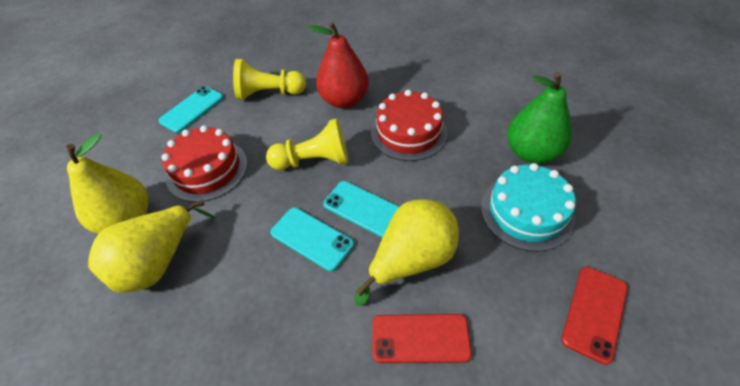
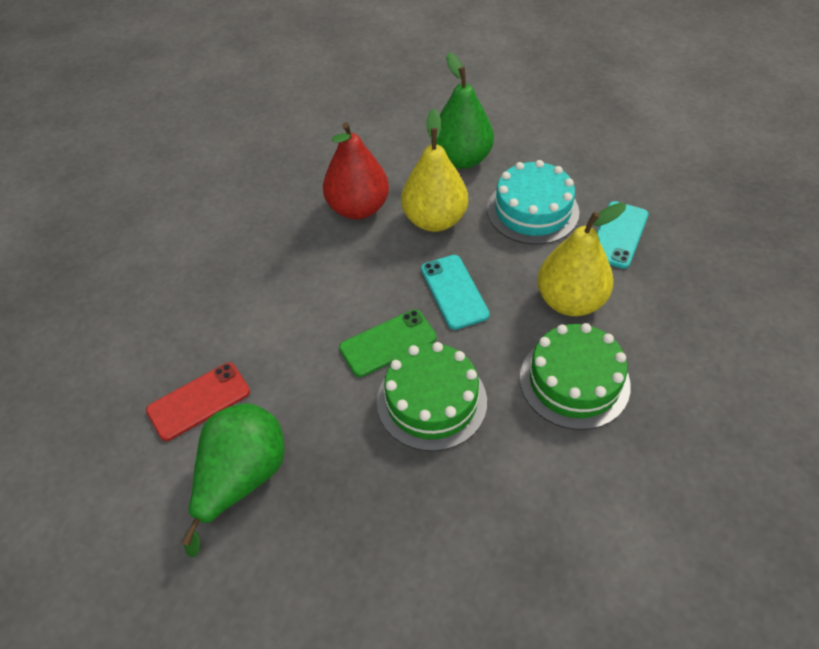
green cake: 0 -> 2
green pear: 1 -> 2
green phone: 0 -> 1
red cake: 2 -> 0
red phone: 2 -> 1
turquoise phone: 3 -> 2
yellow pawn: 2 -> 0
yellow pear: 3 -> 2

